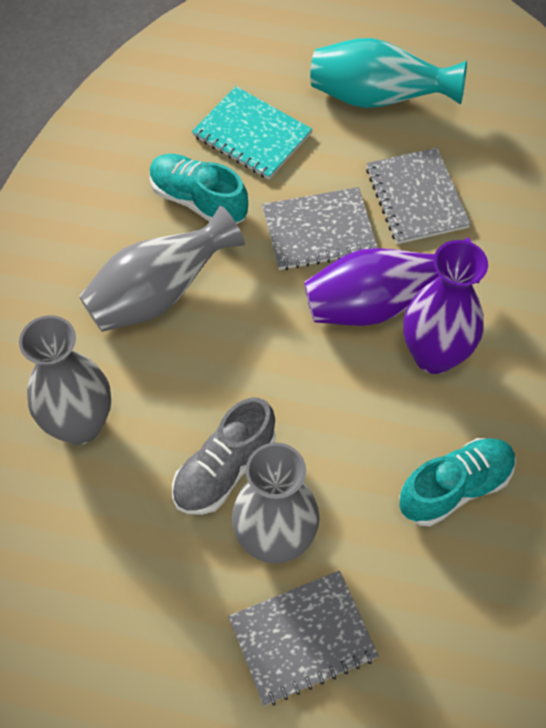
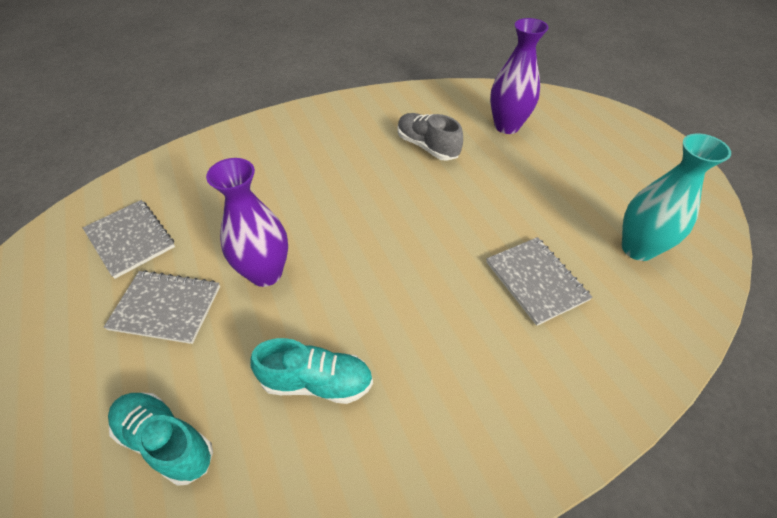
grey vase: 3 -> 0
turquoise notebook: 1 -> 0

